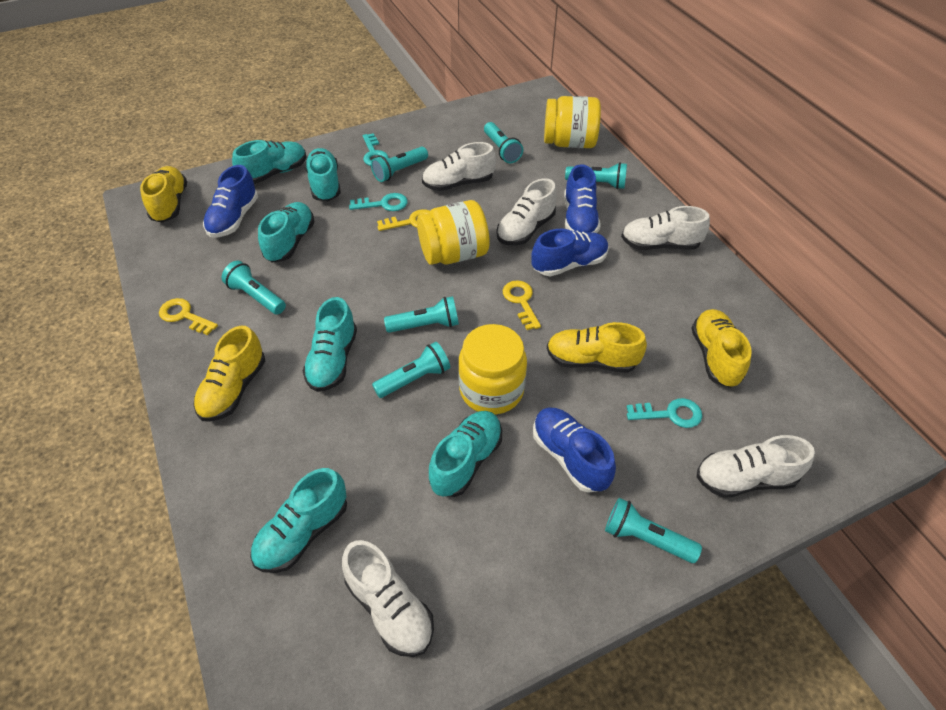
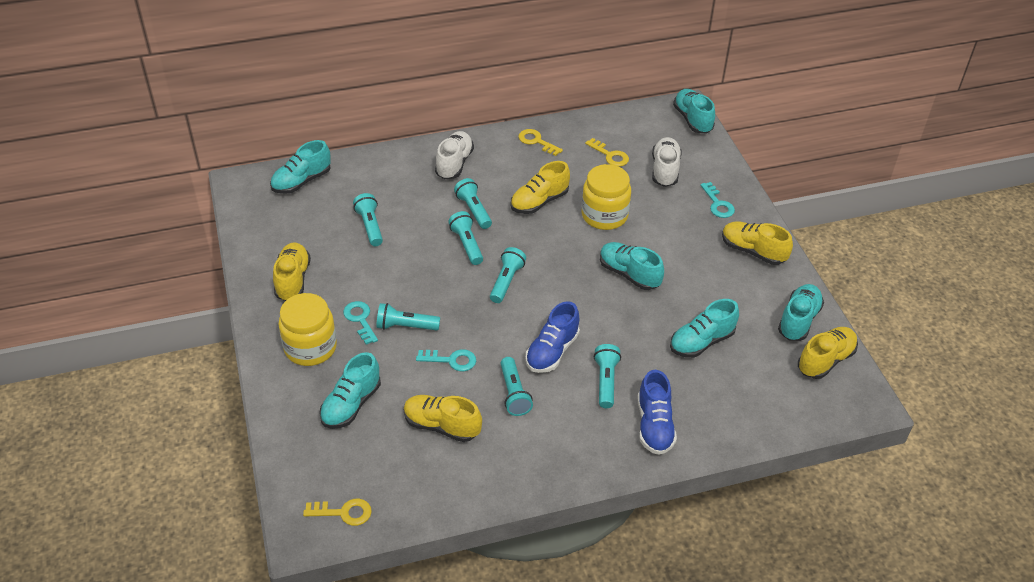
blue shoe: 4 -> 2
white shoe: 5 -> 2
yellow jar: 3 -> 2
yellow shoe: 4 -> 5

